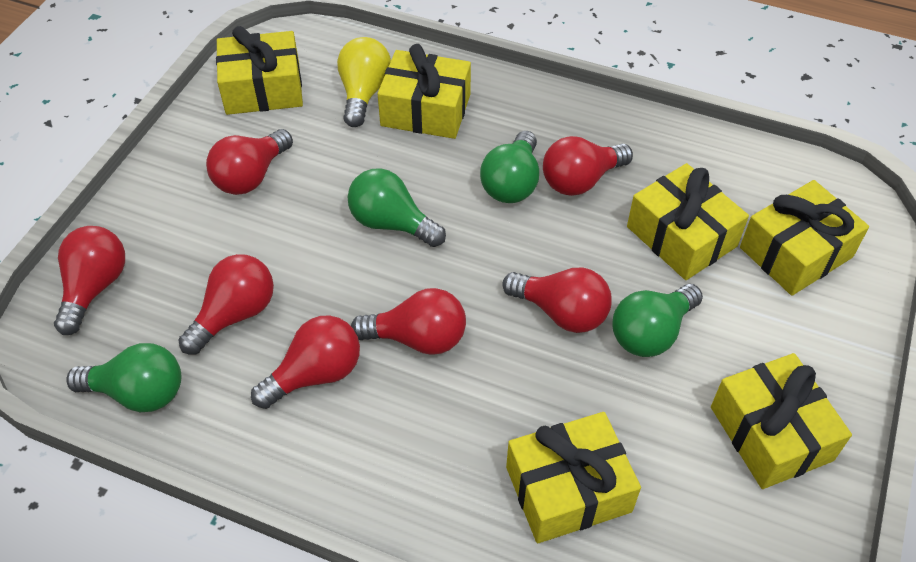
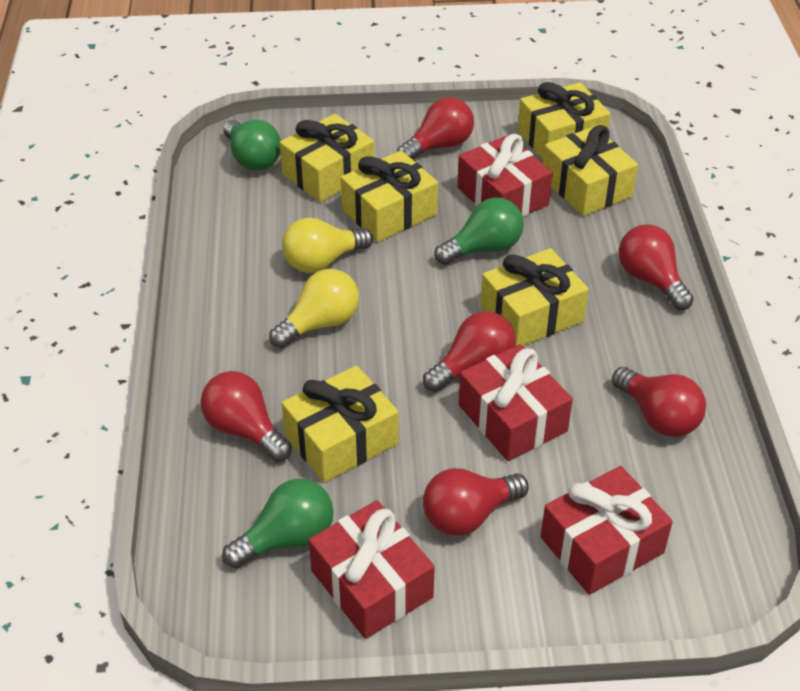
green light bulb: 4 -> 3
red gift: 0 -> 4
red light bulb: 7 -> 6
yellow light bulb: 1 -> 2

